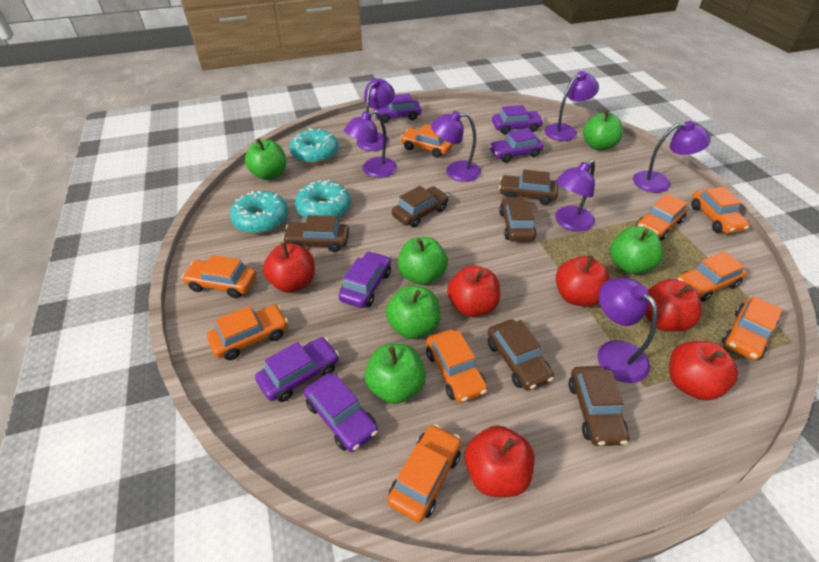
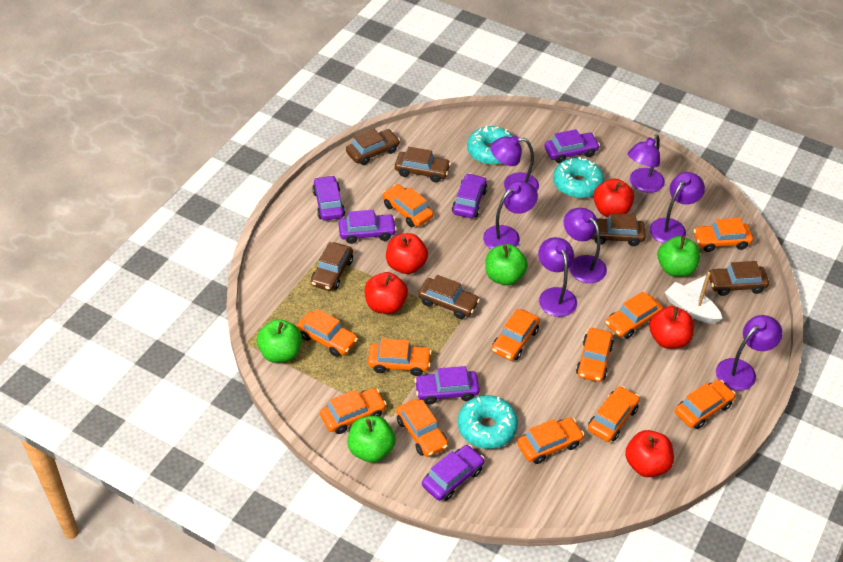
green apple: 6 -> 4
orange car: 9 -> 12
red apple: 6 -> 5
white boat: 0 -> 1

